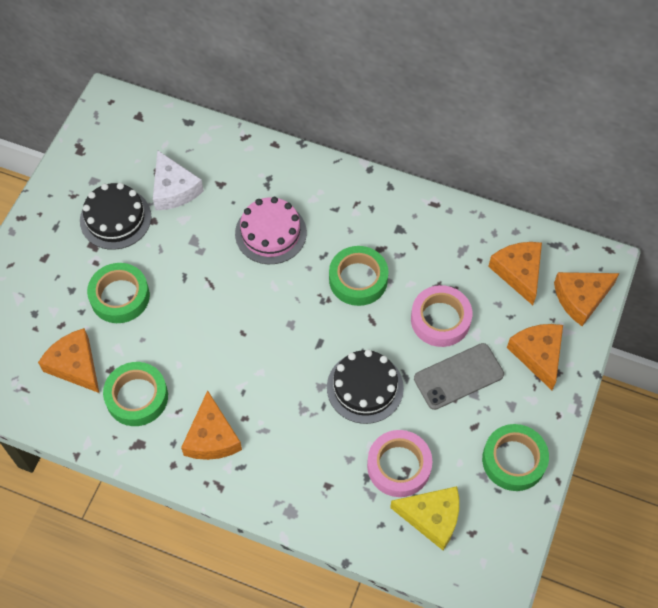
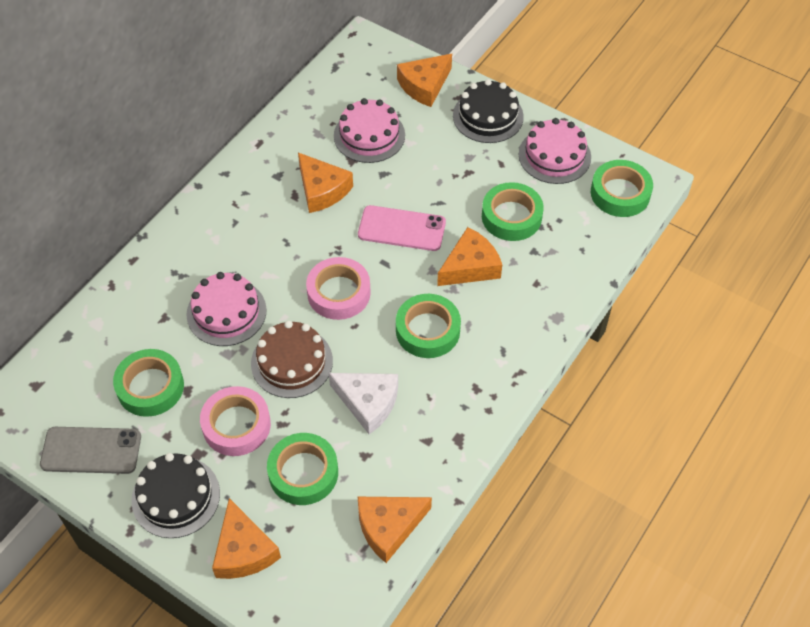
brown cake: 0 -> 1
green tape: 4 -> 5
pink cake: 1 -> 3
pink phone: 0 -> 1
yellow cheese: 1 -> 0

